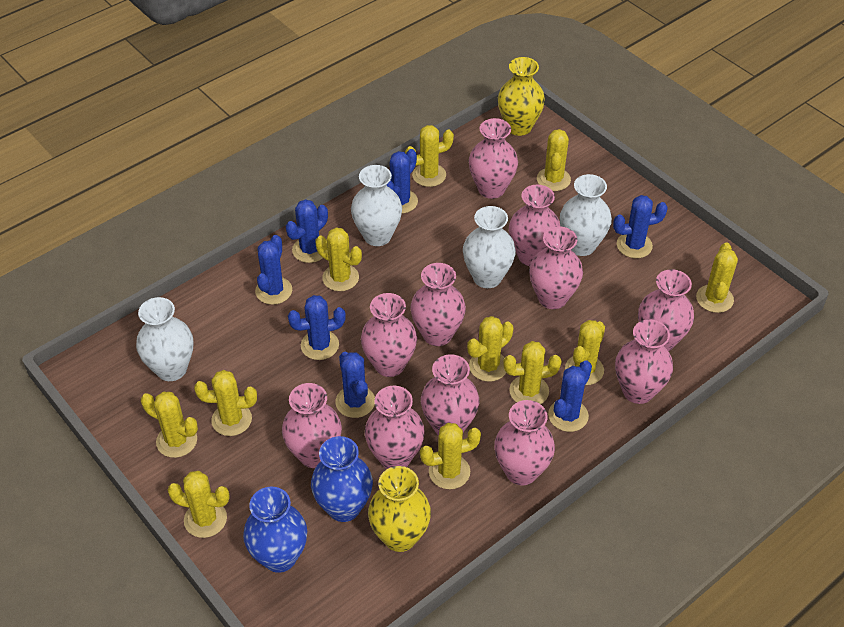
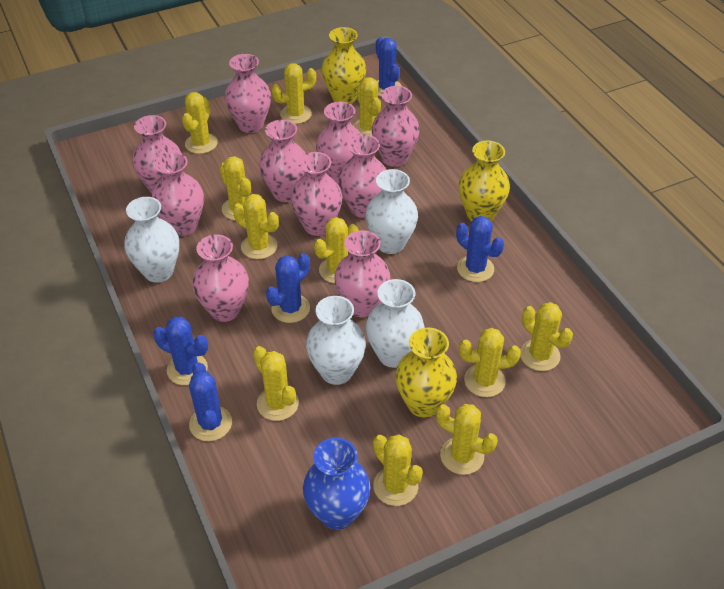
blue cactus: 7 -> 5
blue vase: 2 -> 1
pink vase: 11 -> 10
yellow vase: 2 -> 3

